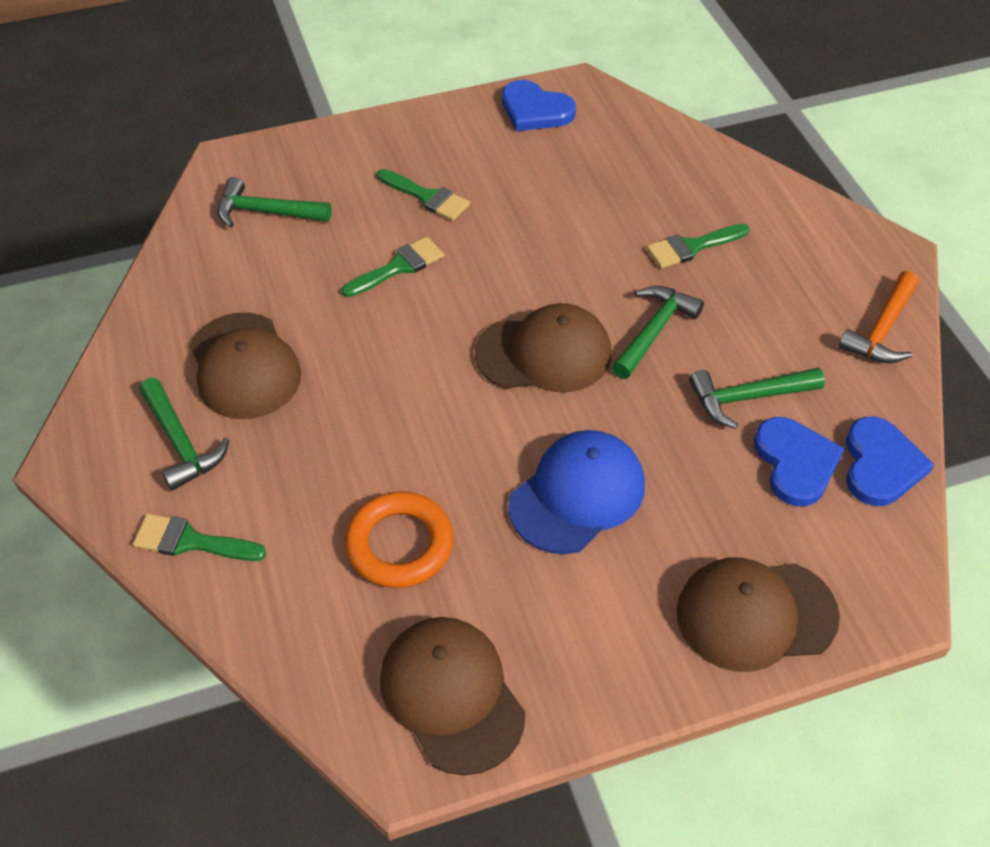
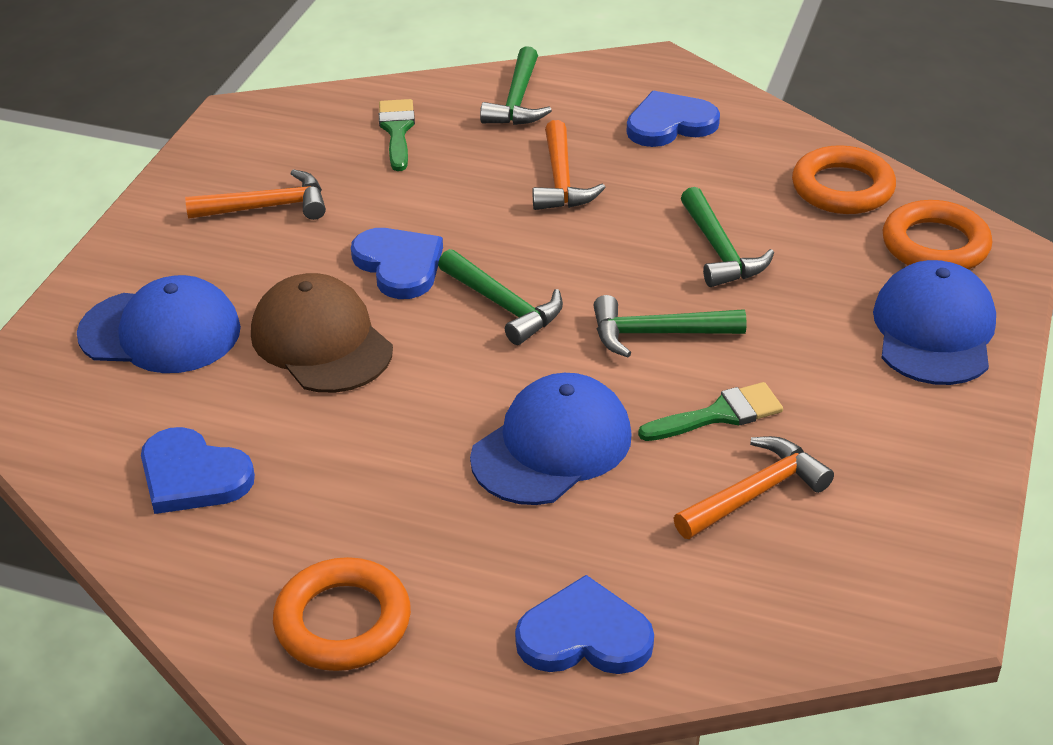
blue cap: 1 -> 3
blue heart: 3 -> 4
brown cap: 4 -> 1
green brush: 4 -> 2
orange hammer: 1 -> 3
orange ring: 1 -> 3

